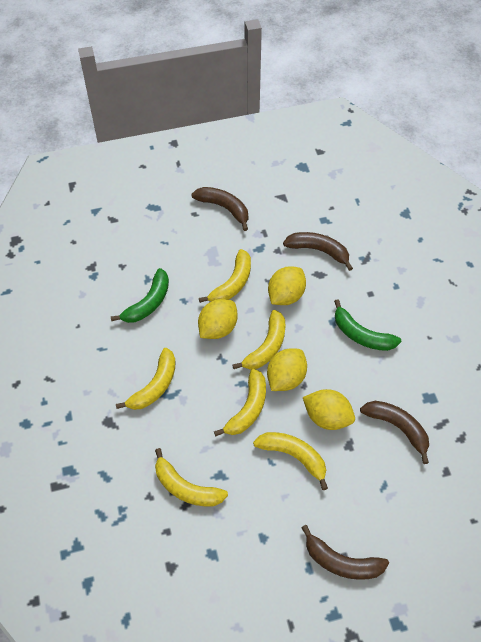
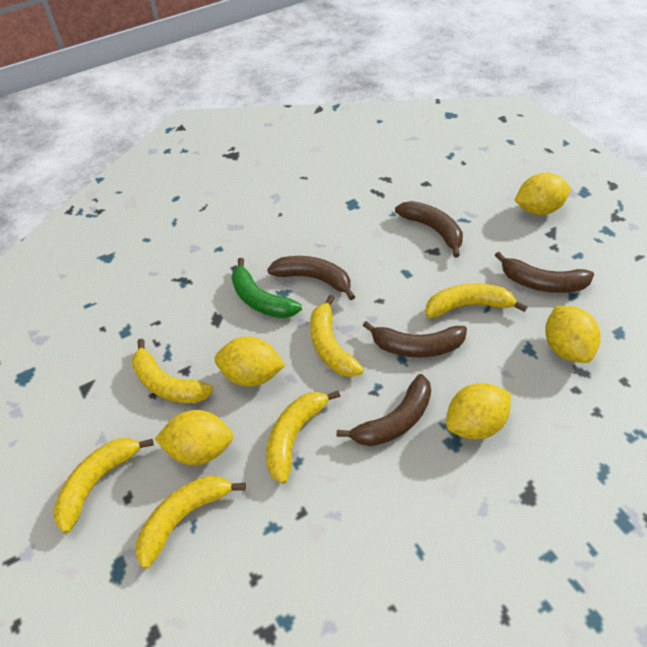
brown banana: 4 -> 5
green banana: 2 -> 1
yellow lemon: 4 -> 5

